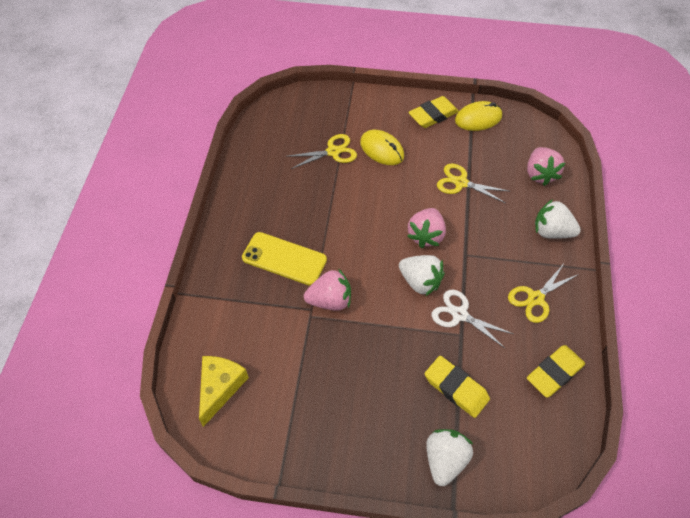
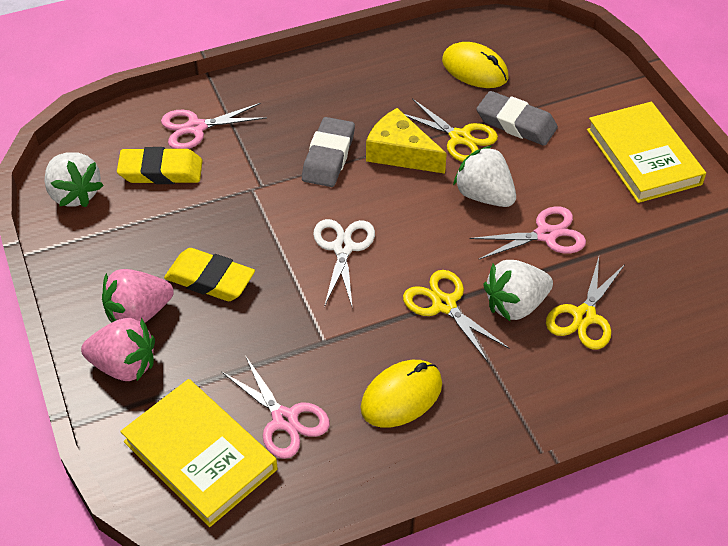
grey eraser: 0 -> 2
pink scissors: 0 -> 3
pink strawberry: 3 -> 2
yellow book: 0 -> 2
yellow eraser: 3 -> 2
yellow phone: 1 -> 0

